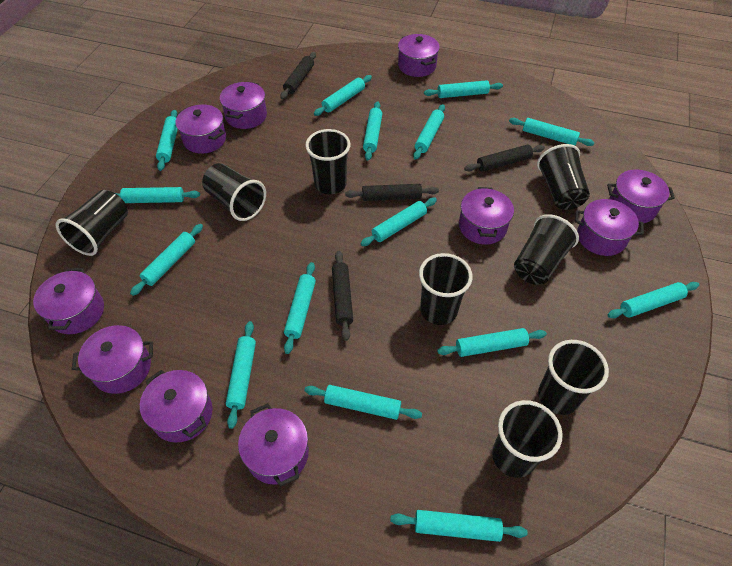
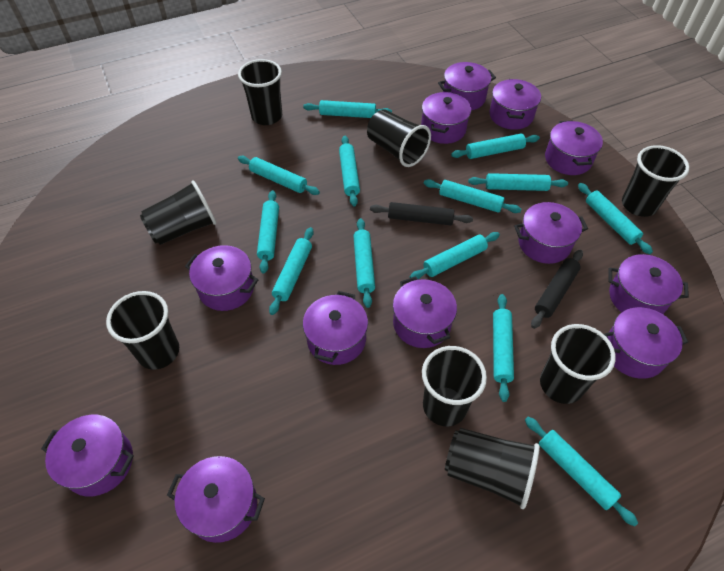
black rolling pin: 4 -> 2
purple pot: 10 -> 12
turquoise rolling pin: 15 -> 13

